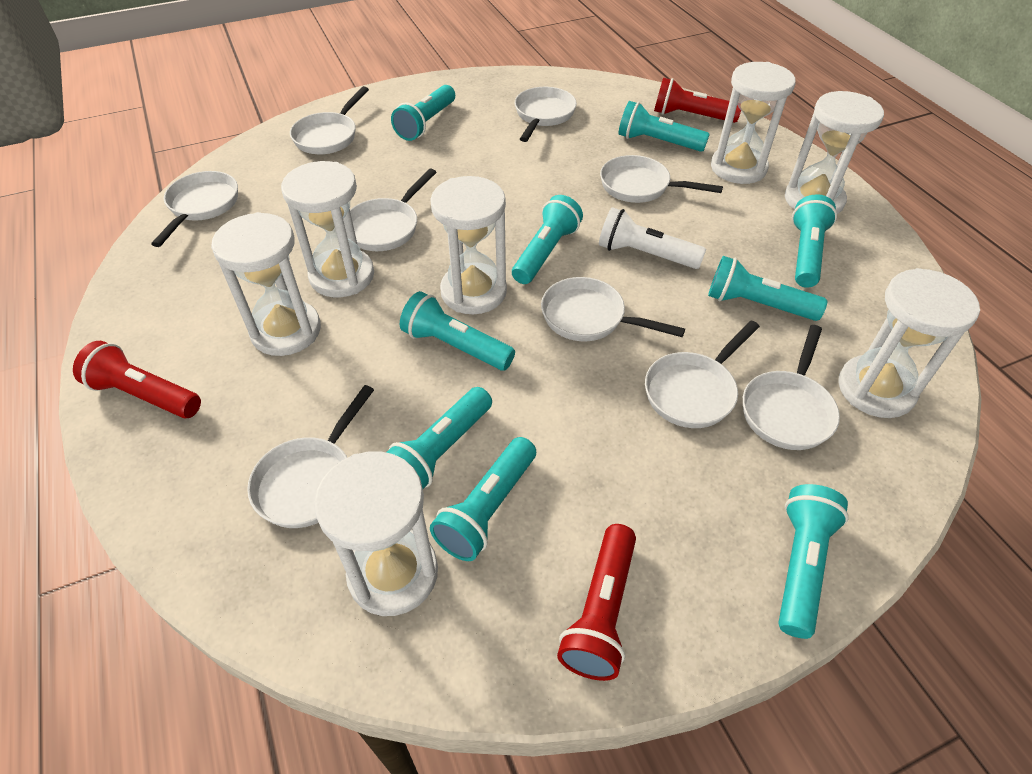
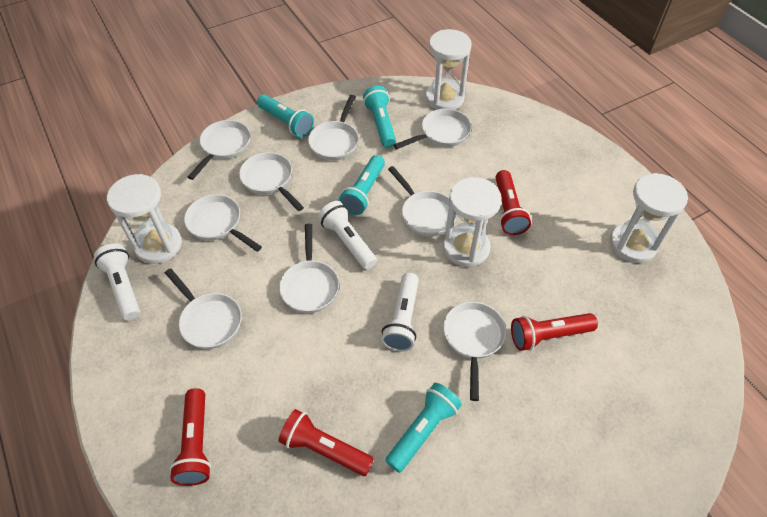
red flashlight: 3 -> 4
turquoise flashlight: 9 -> 4
white flashlight: 1 -> 3
white hourglass: 7 -> 4

